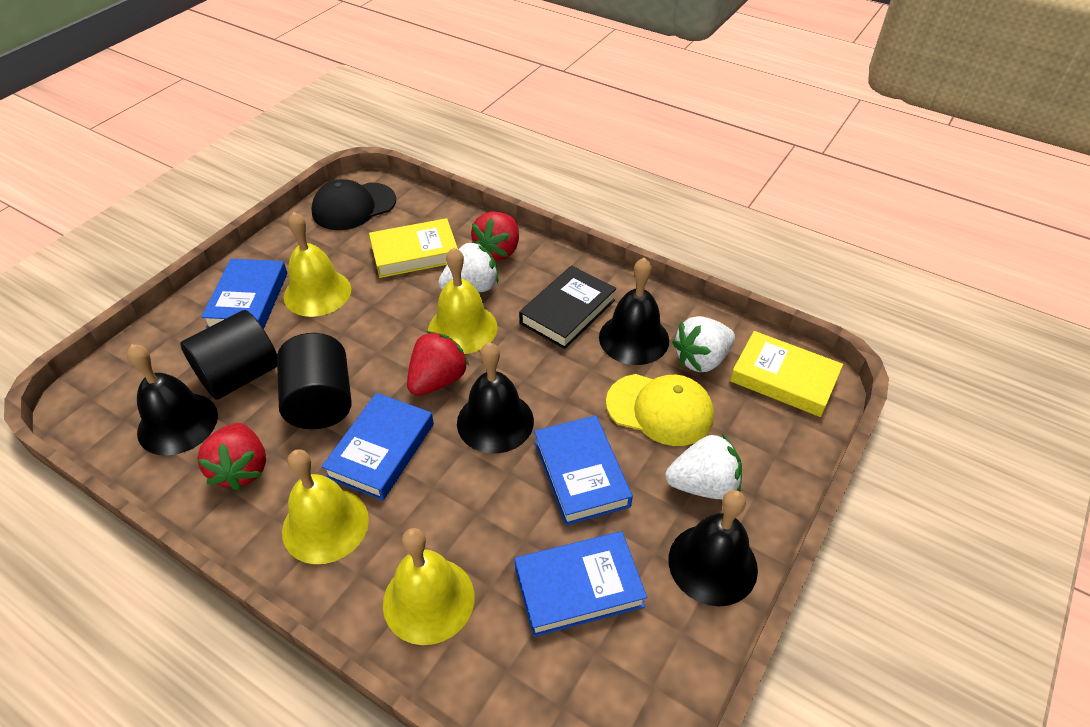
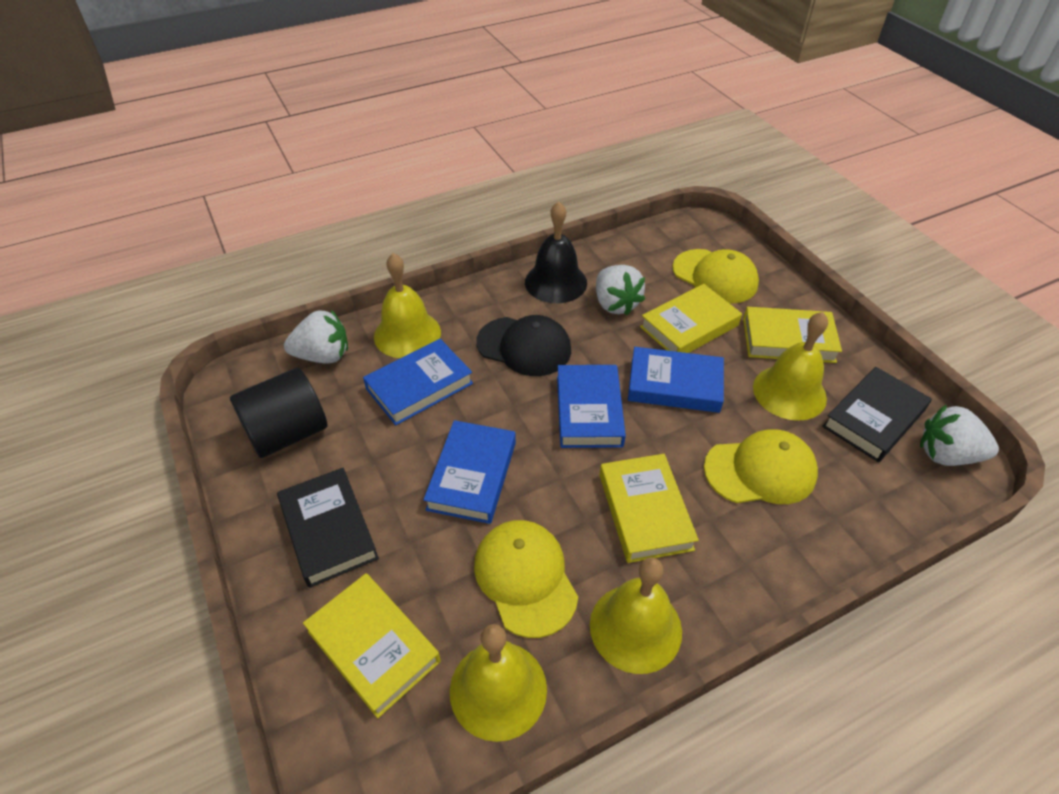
black bell: 4 -> 1
black book: 1 -> 2
black cylinder: 2 -> 1
red strawberry: 3 -> 0
yellow book: 2 -> 4
yellow cap: 1 -> 3

